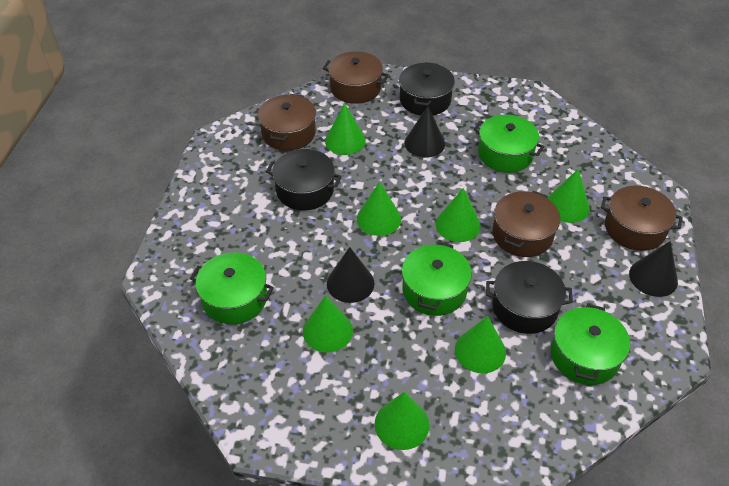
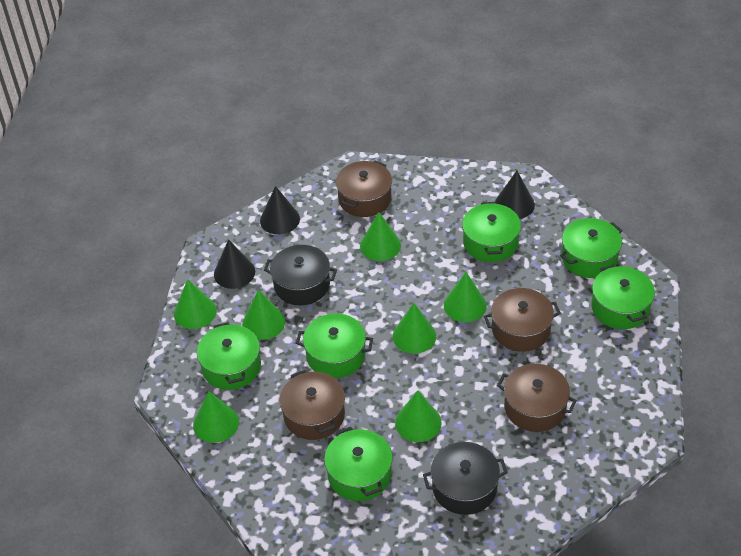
black pot: 3 -> 2
green pot: 4 -> 6

